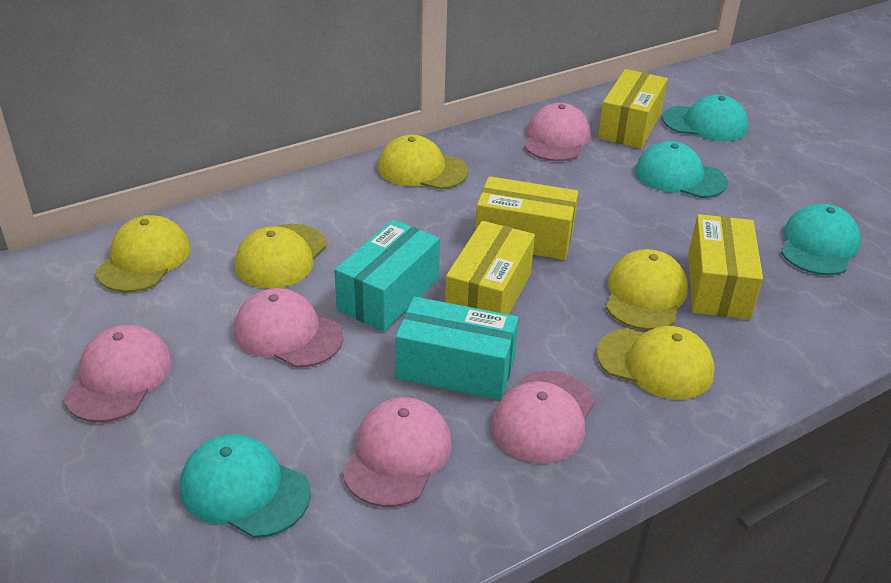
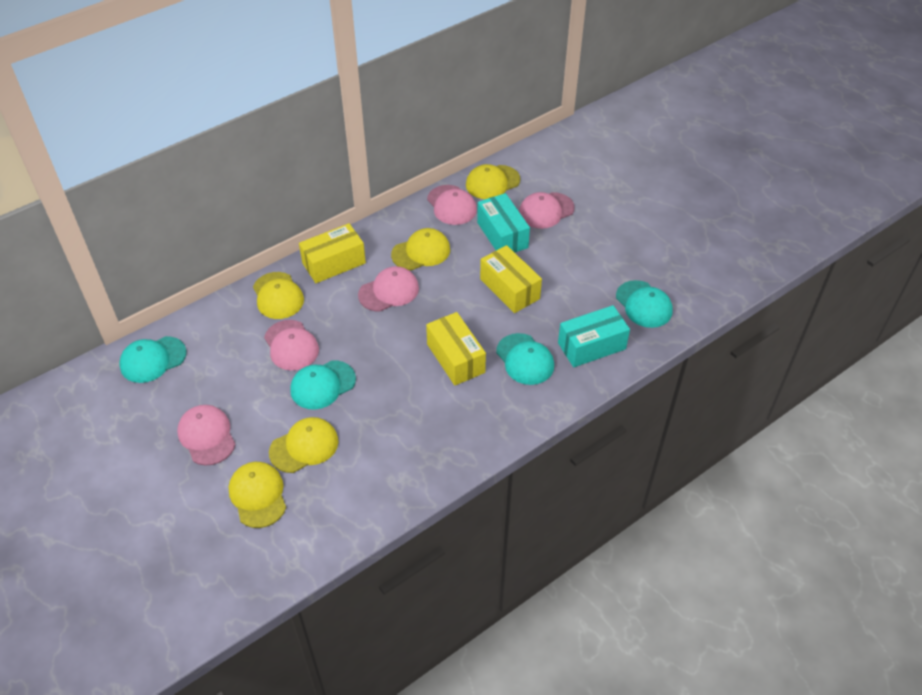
yellow box: 4 -> 3

